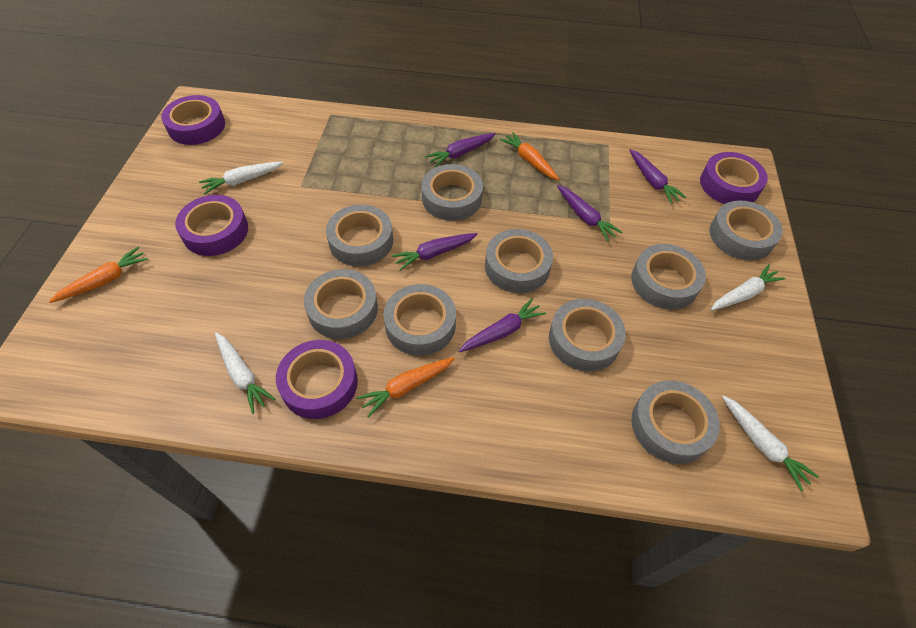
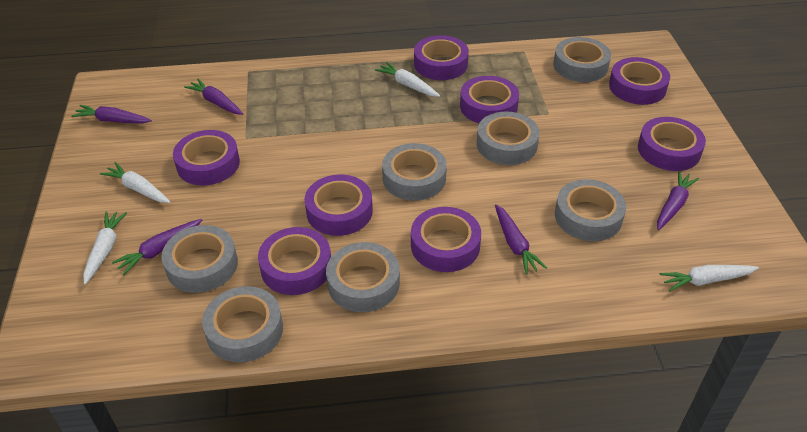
grey tape: 9 -> 7
orange carrot: 3 -> 0
purple tape: 4 -> 8

